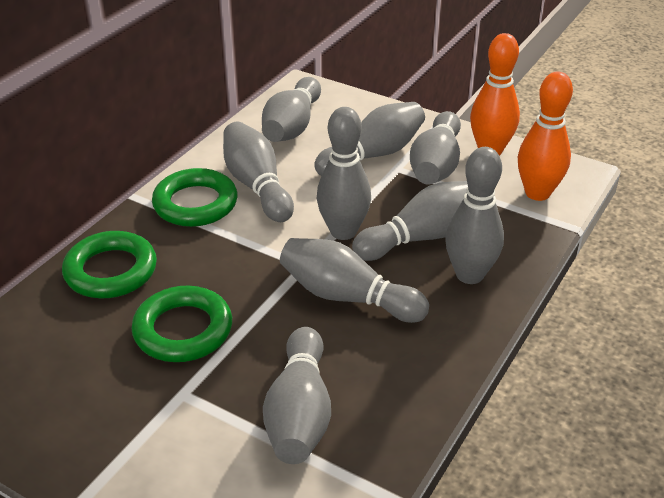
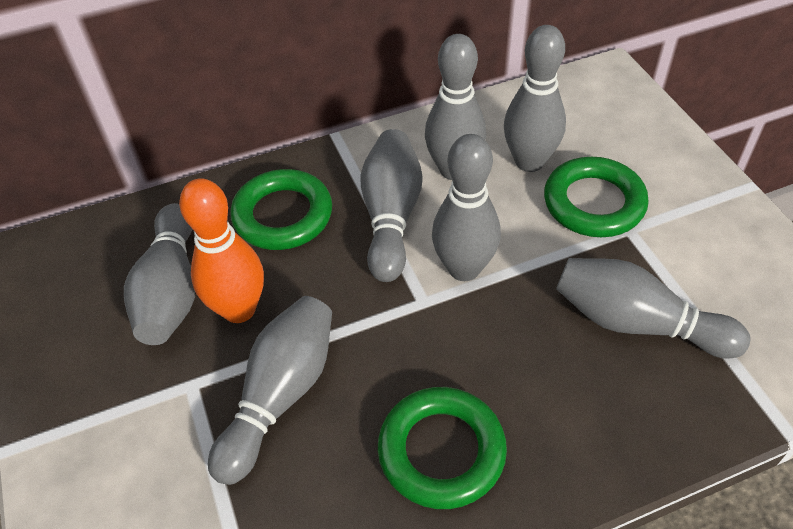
grey bowling pin: 9 -> 7
orange bowling pin: 2 -> 1

